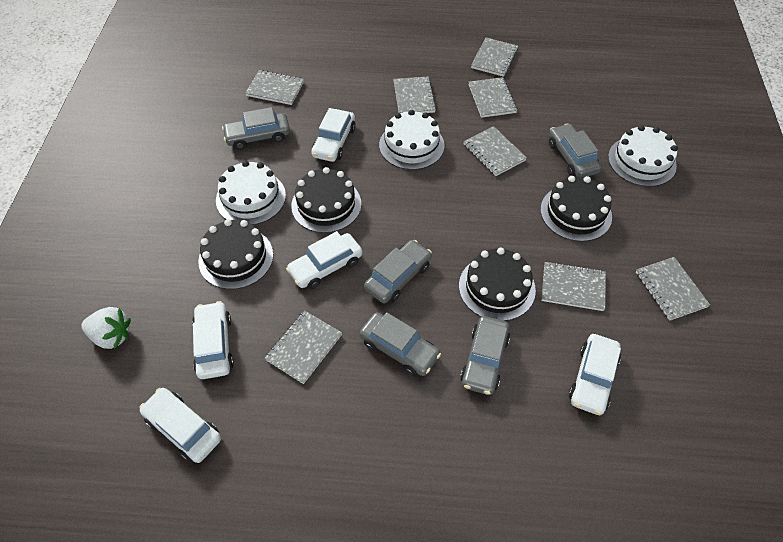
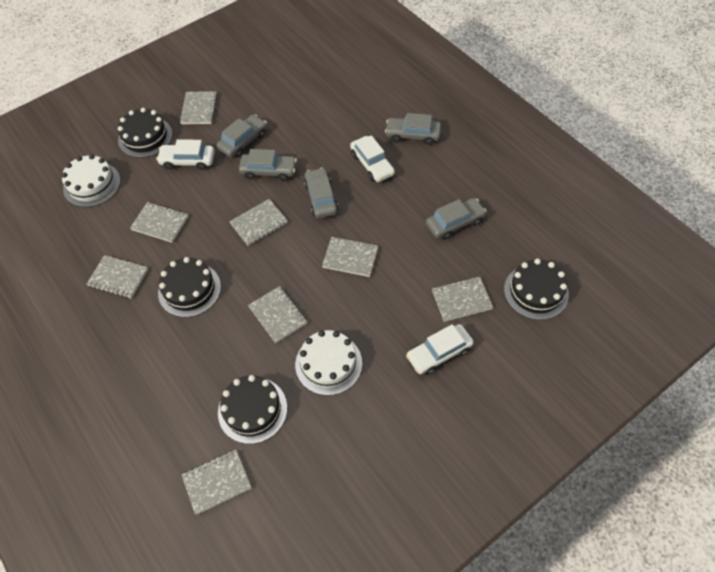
white cake: 3 -> 2
white car: 5 -> 3
white strawberry: 1 -> 0

